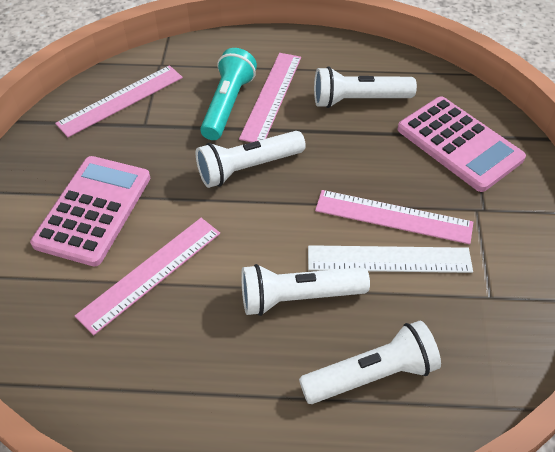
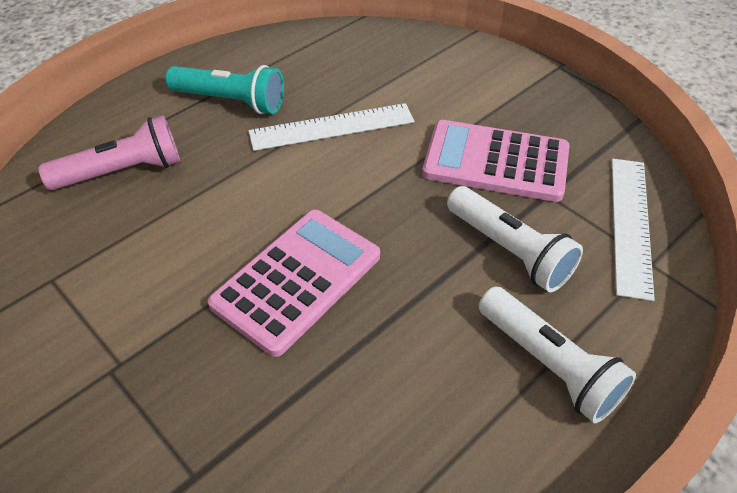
pink flashlight: 0 -> 1
pink ruler: 4 -> 0
white flashlight: 4 -> 2
white ruler: 1 -> 2

